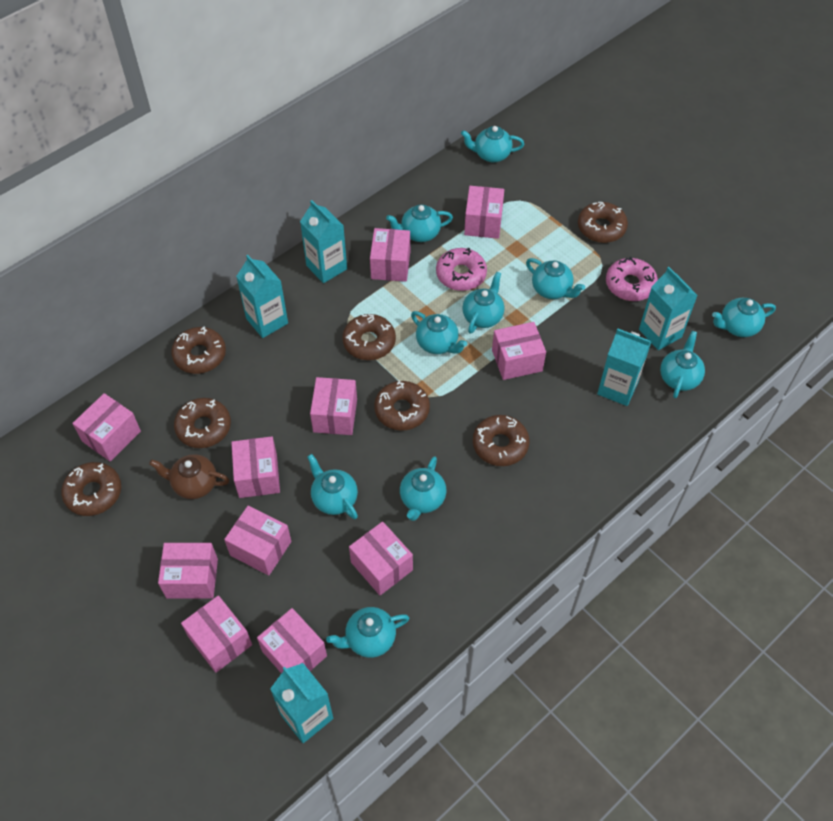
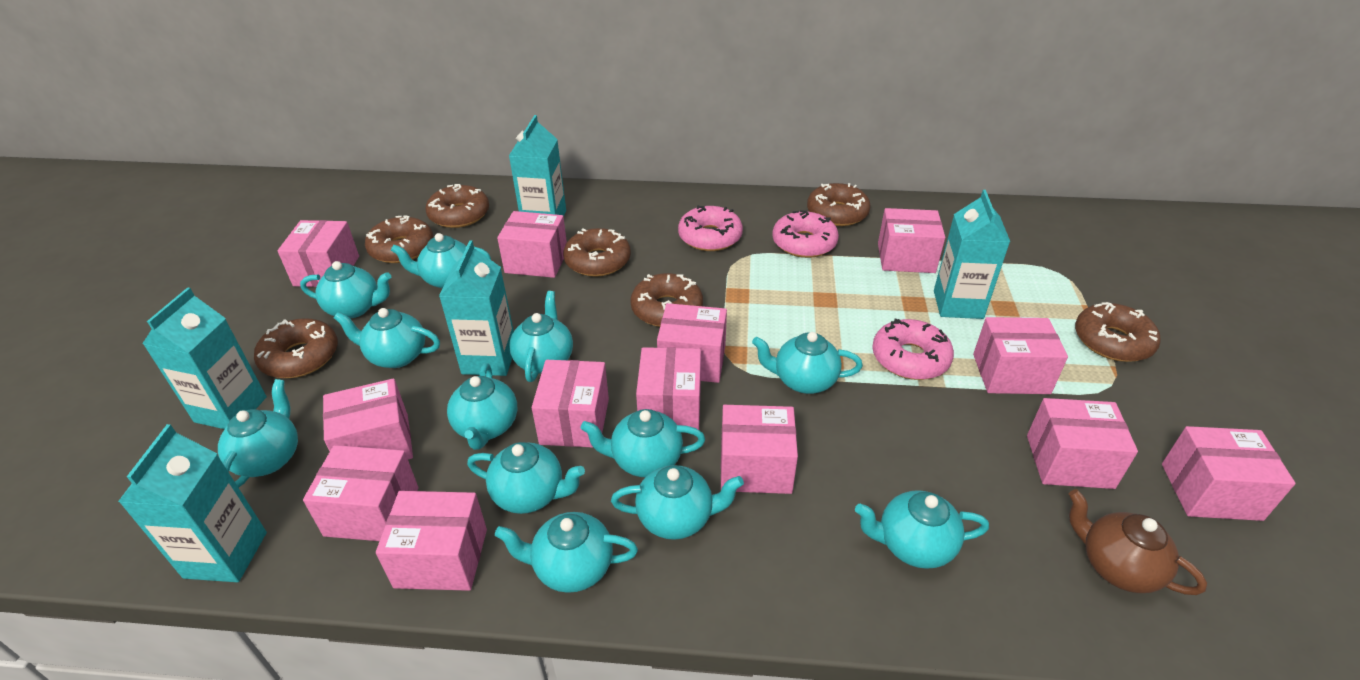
pink box: 11 -> 13
pink donut: 2 -> 3
turquoise teapot: 10 -> 12

